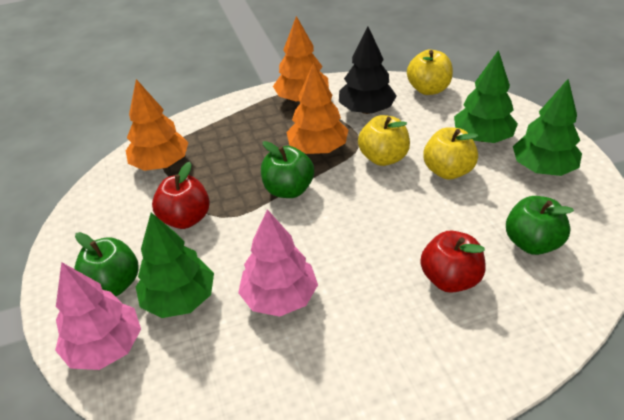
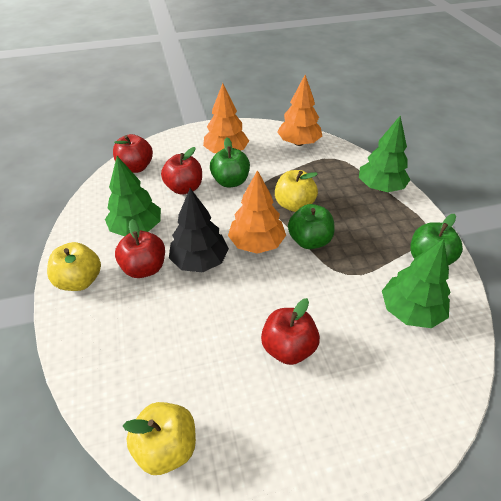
pink tree: 2 -> 0
red apple: 2 -> 4

